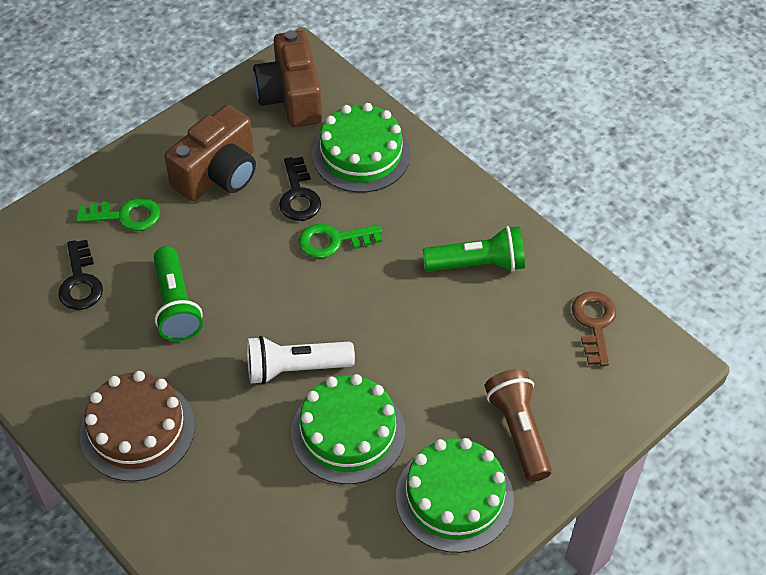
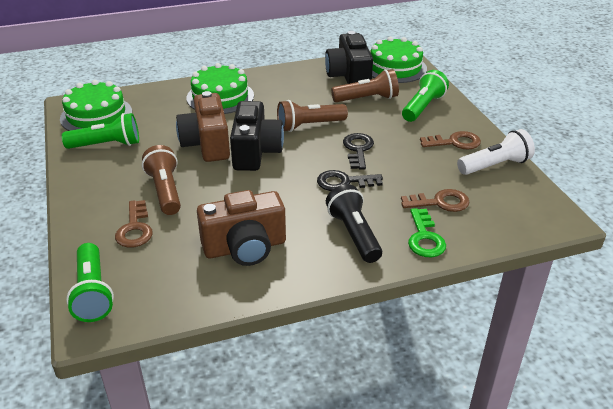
black camera: 0 -> 2
black flashlight: 0 -> 1
brown cake: 1 -> 0
brown flashlight: 1 -> 3
brown key: 1 -> 3
green flashlight: 2 -> 3
green key: 2 -> 1

